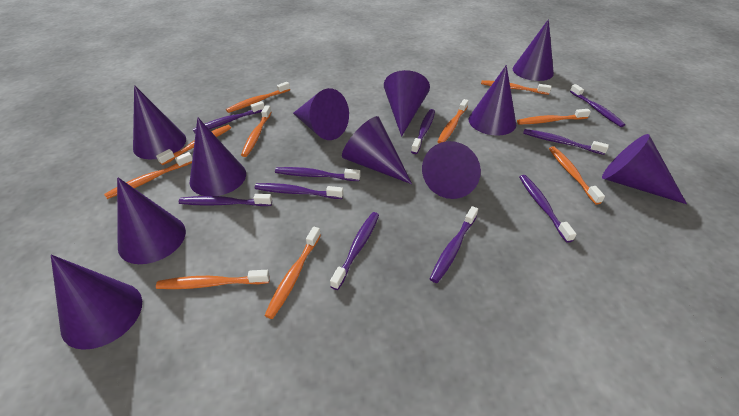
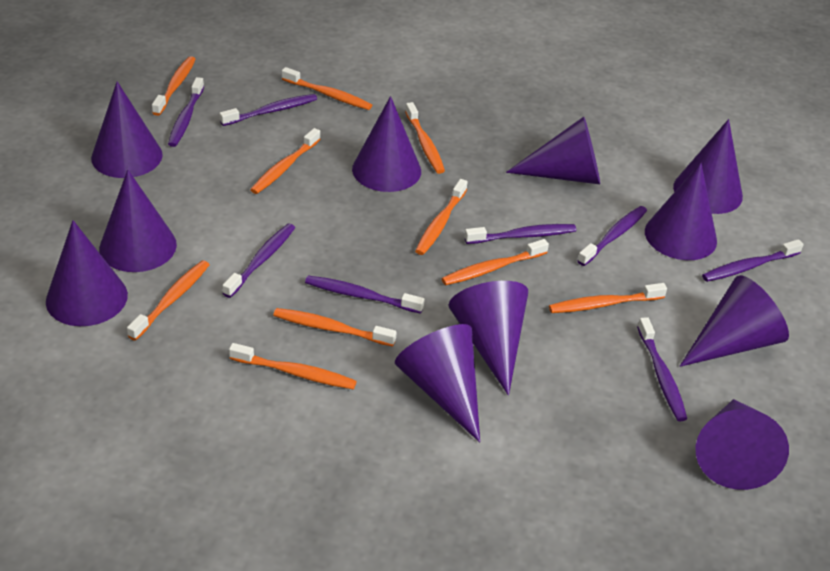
purple toothbrush: 10 -> 8

